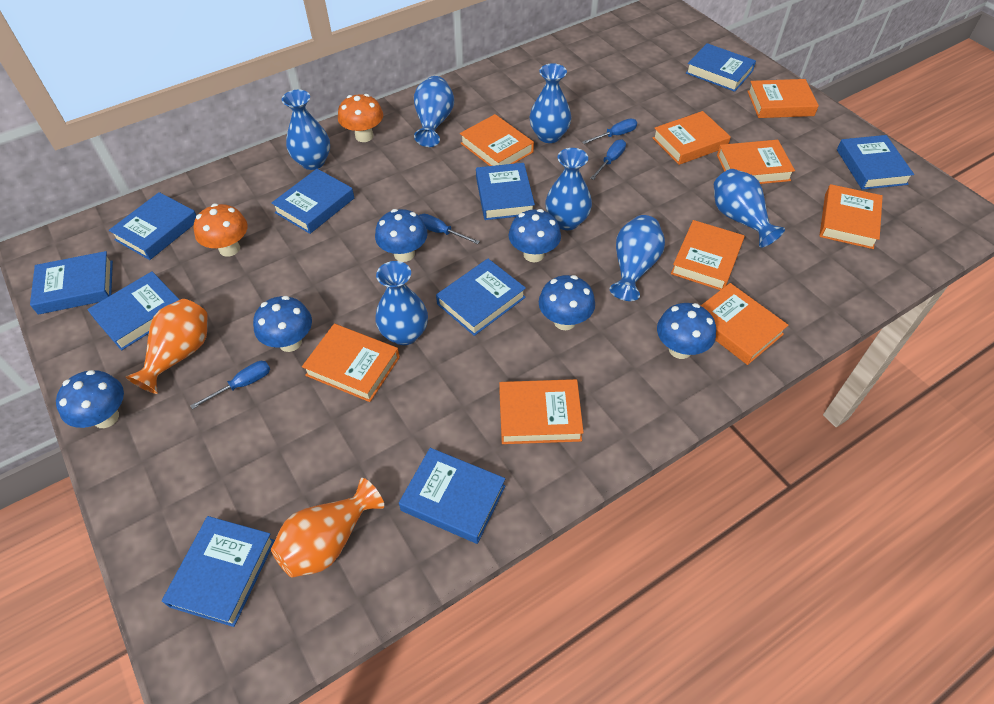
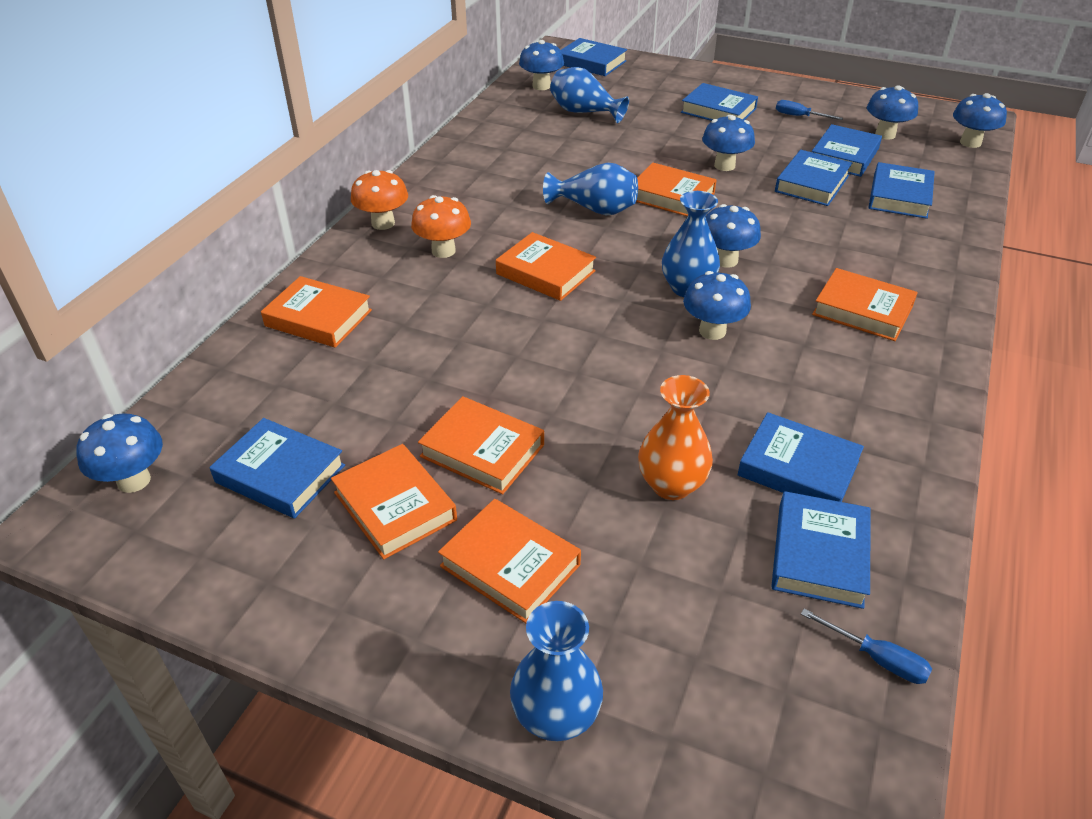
blue book: 10 -> 8
blue mushroom: 6 -> 7
blue screwdriver: 4 -> 2
blue vase: 7 -> 4
orange book: 9 -> 7
orange vase: 2 -> 1

